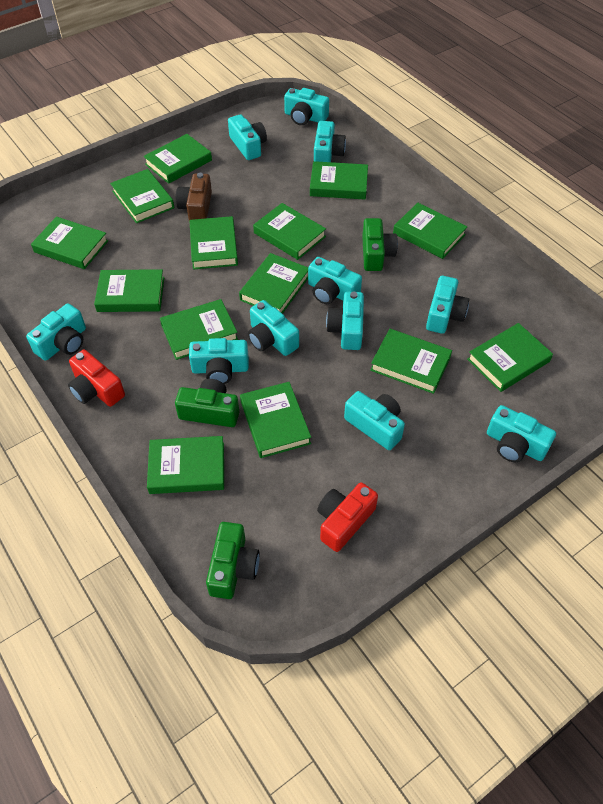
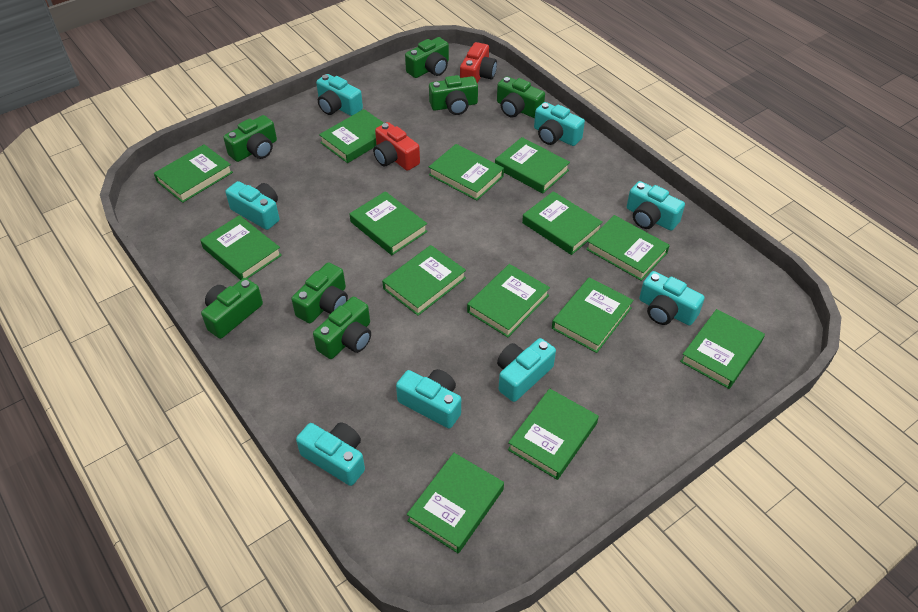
brown camera: 1 -> 0
green camera: 3 -> 7
turquoise camera: 11 -> 8

